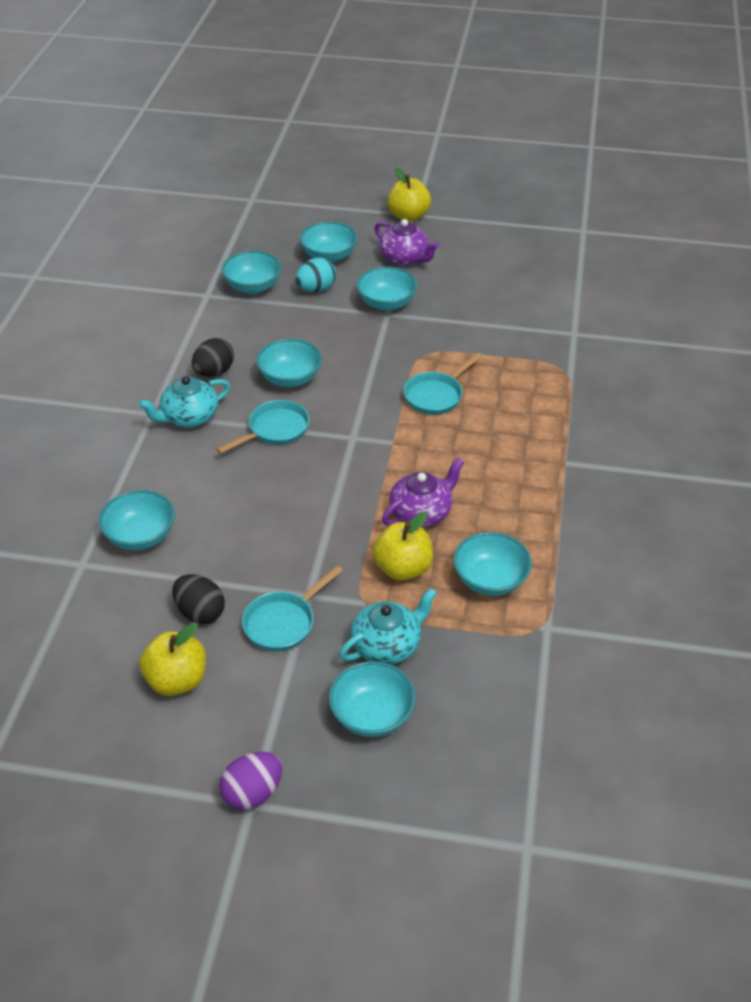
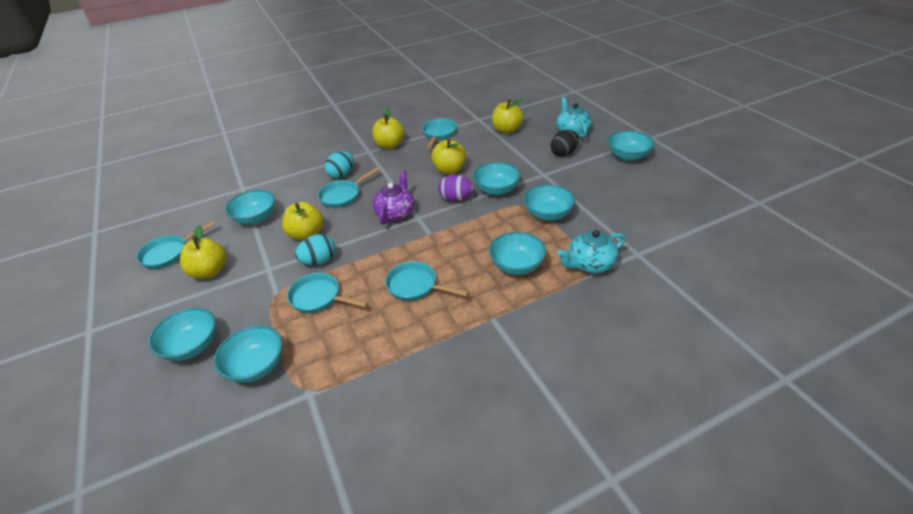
black egg: 2 -> 1
purple teapot: 2 -> 1
turquoise egg: 1 -> 2
turquoise pan: 3 -> 5
yellow apple: 3 -> 5

